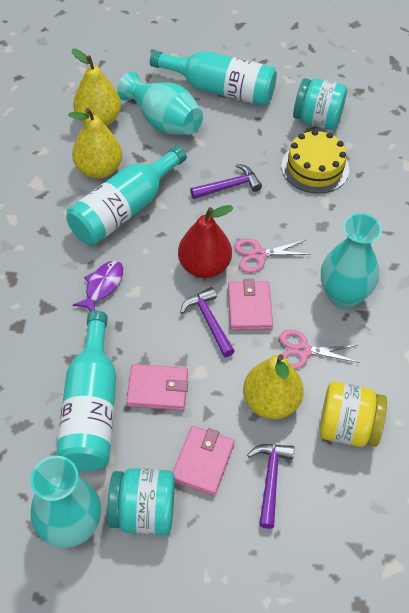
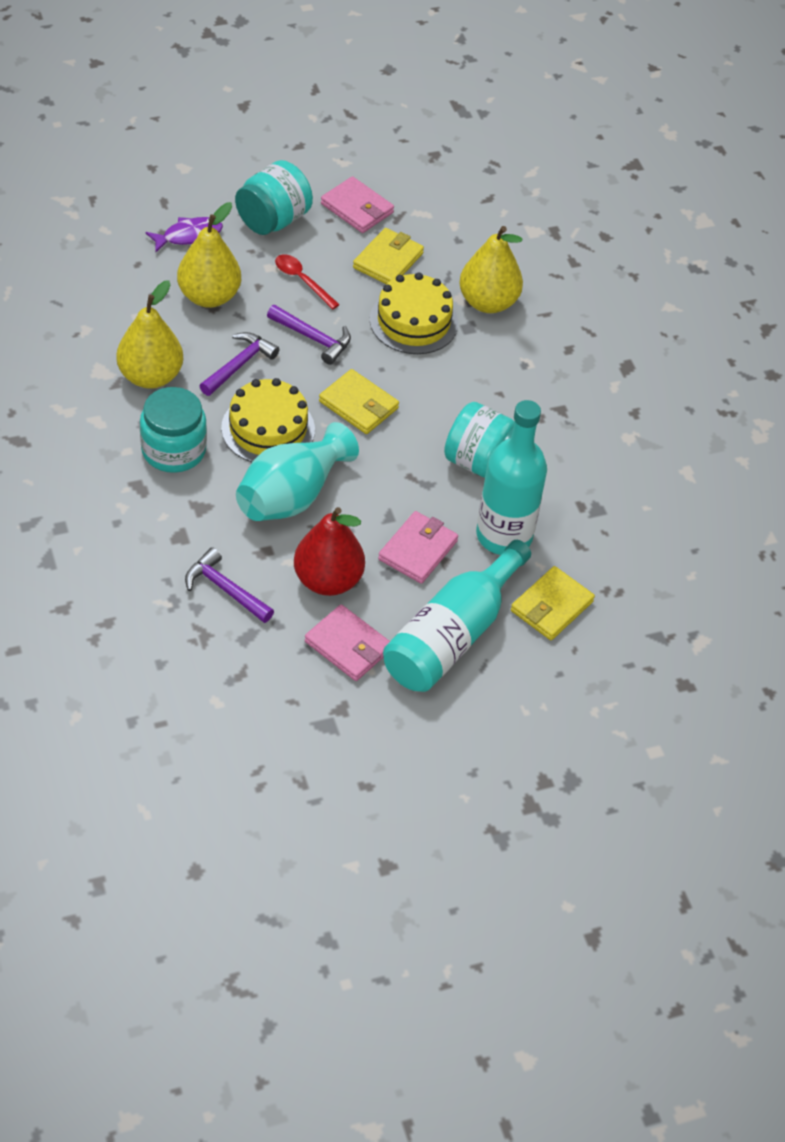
pink scissors: 2 -> 0
red spoon: 0 -> 1
turquoise bottle: 3 -> 2
turquoise jar: 2 -> 3
turquoise vase: 3 -> 1
yellow cake: 1 -> 2
yellow jar: 1 -> 0
yellow wallet: 0 -> 3

